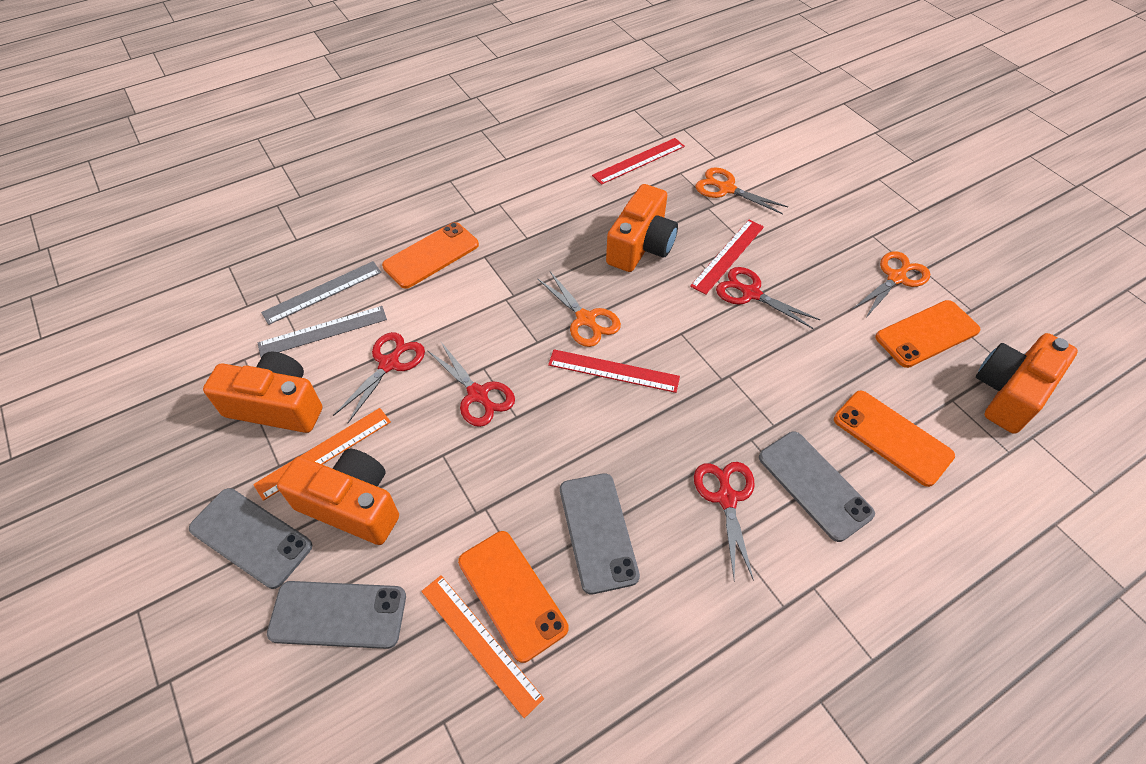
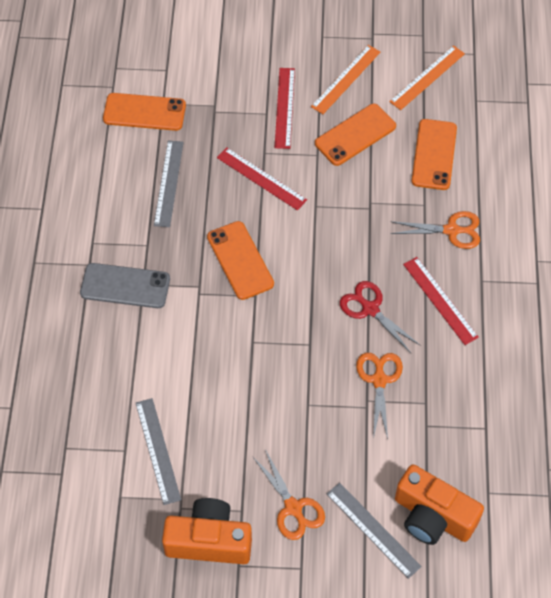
grey phone: 4 -> 1
grey ruler: 2 -> 3
orange camera: 4 -> 2
red scissors: 4 -> 1

